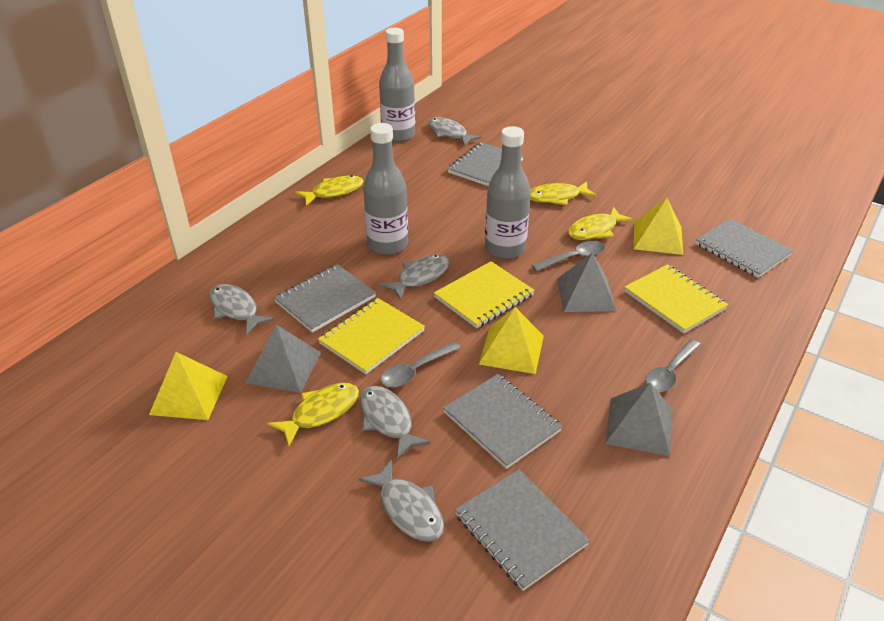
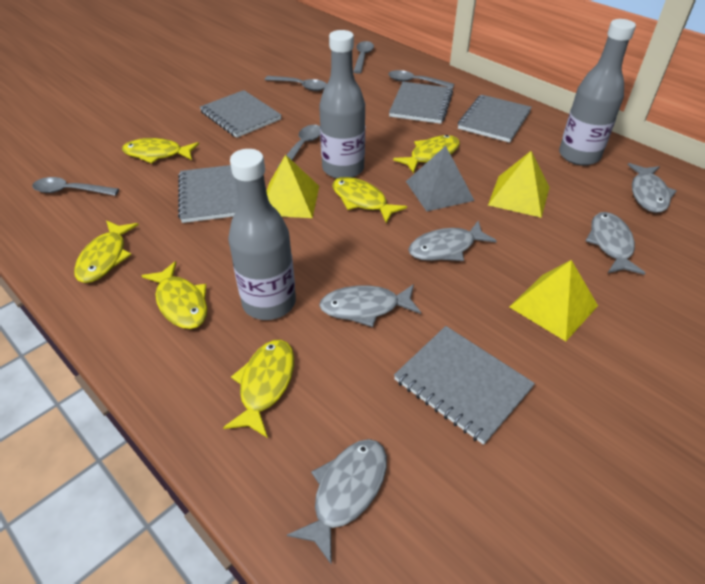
grey pyramid: 3 -> 1
grey spoon: 3 -> 5
yellow fish: 4 -> 6
yellow notebook: 3 -> 0

